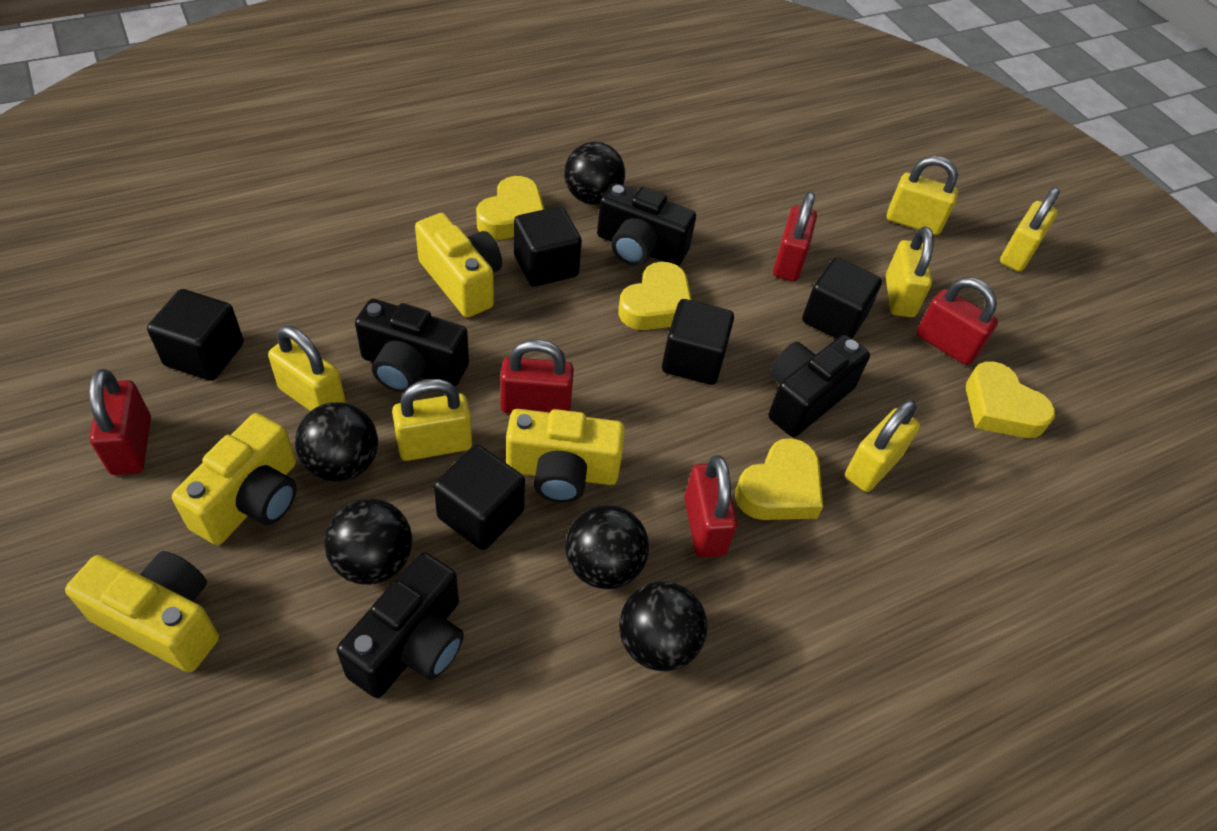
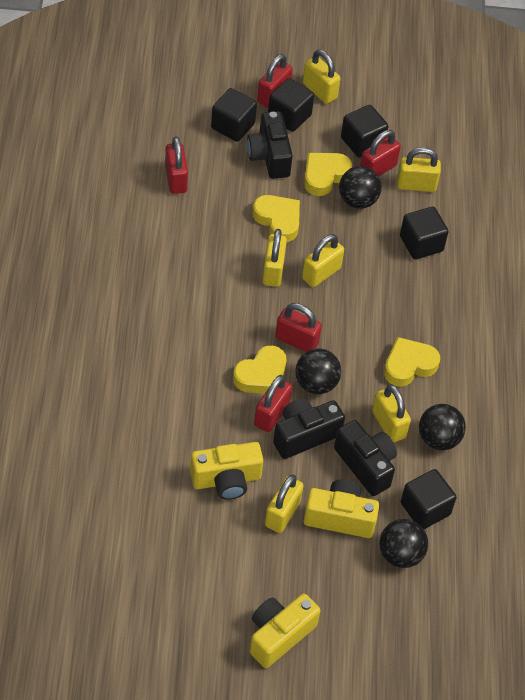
black ball: 5 -> 4
black camera: 4 -> 3
yellow camera: 4 -> 3

